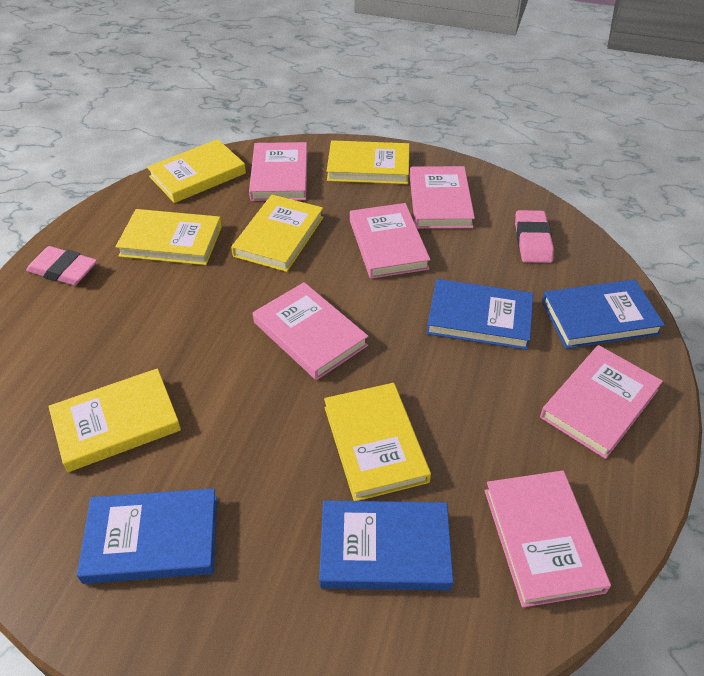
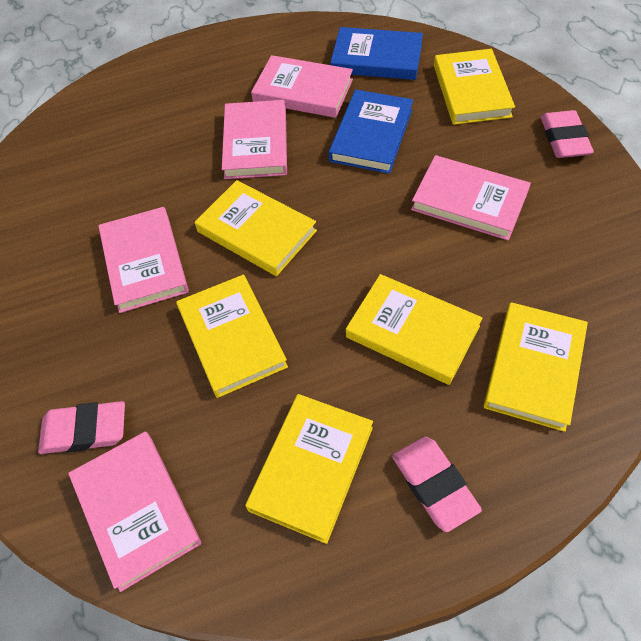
blue book: 4 -> 2
pink book: 6 -> 5
pink eraser: 2 -> 3

